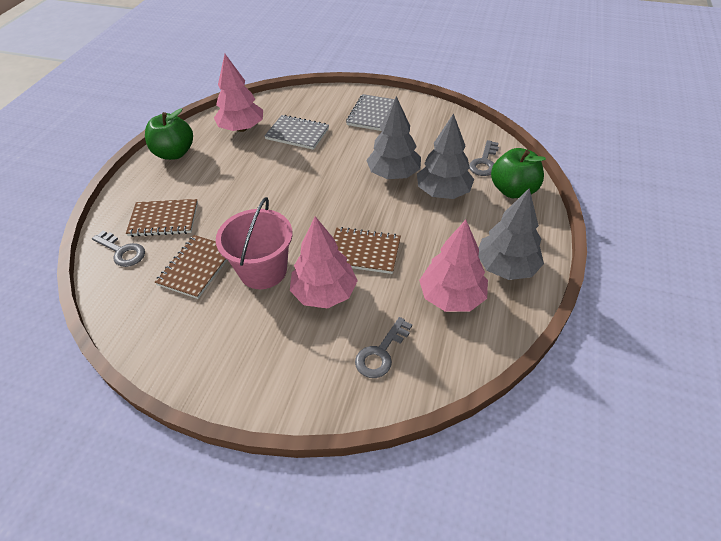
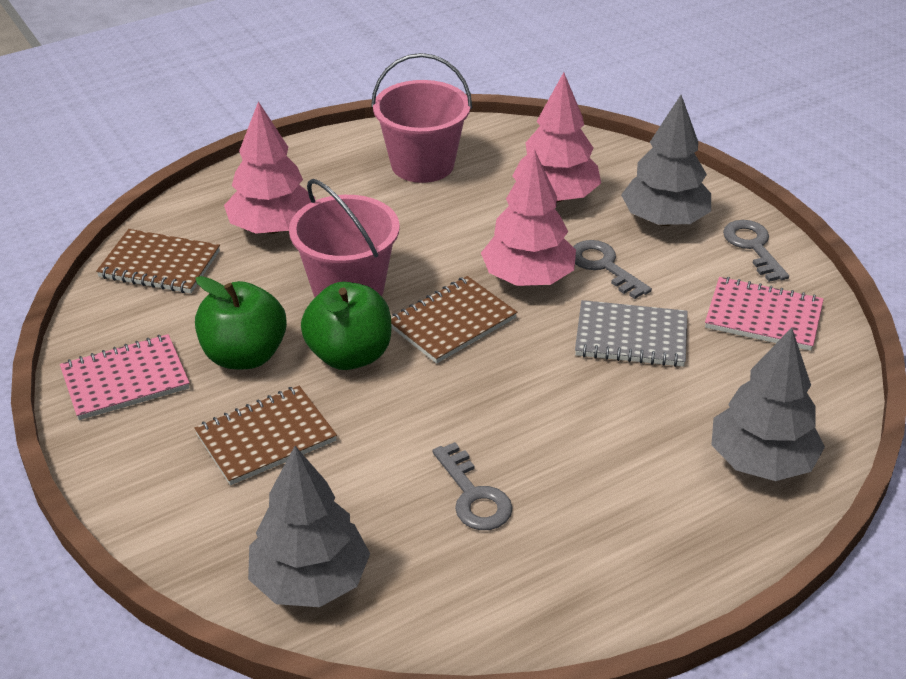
grey notebook: 2 -> 1
pink bucket: 1 -> 2
pink notebook: 0 -> 2

